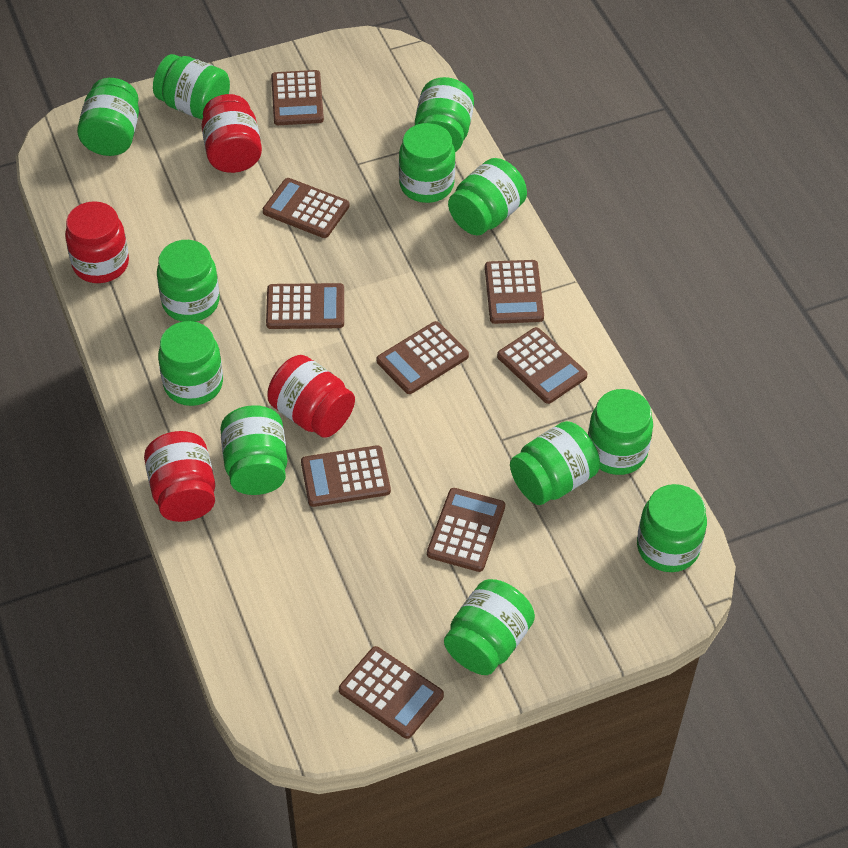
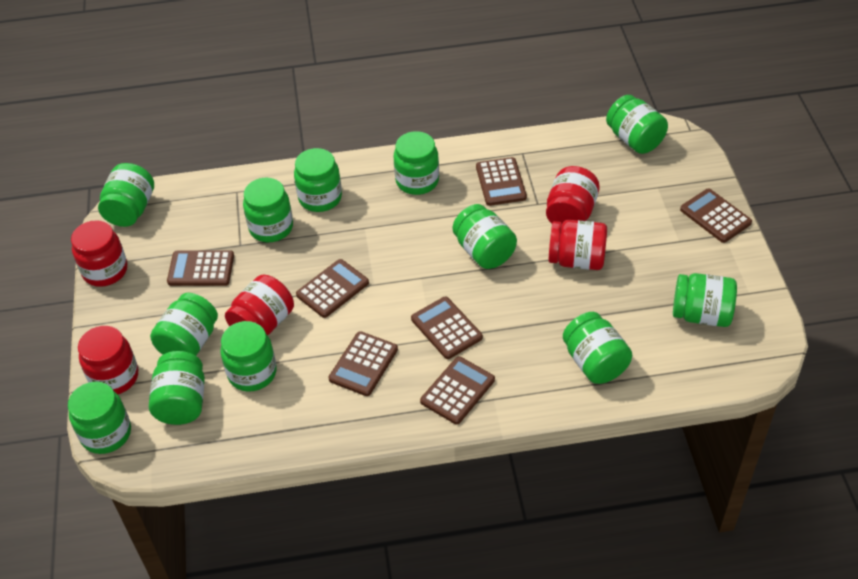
brown calculator: 9 -> 7
red jar: 4 -> 5

